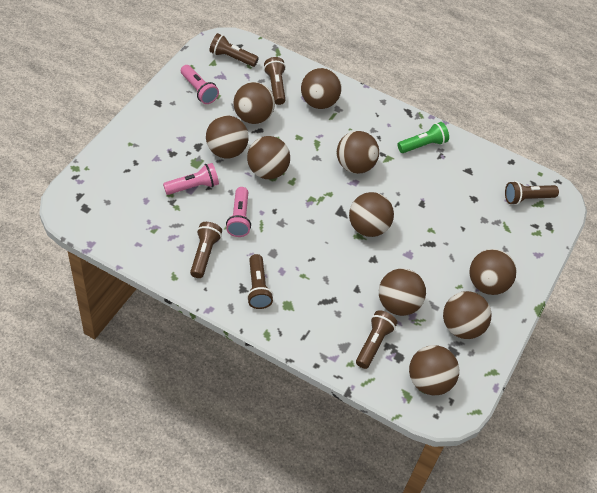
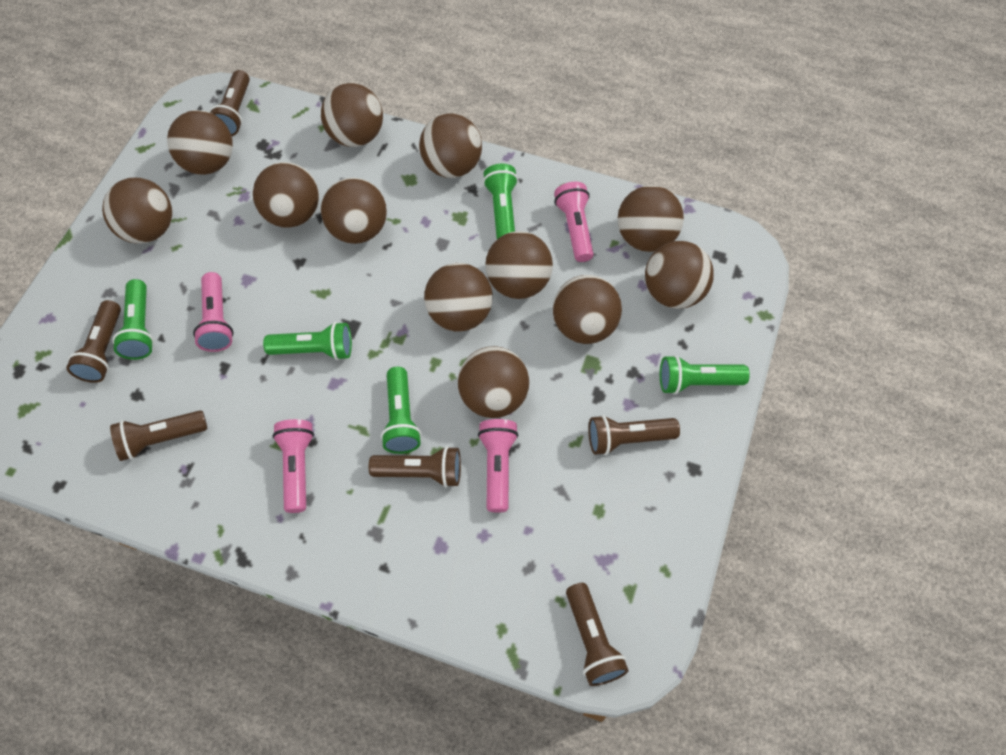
brown ball: 10 -> 12
green flashlight: 1 -> 5
pink flashlight: 3 -> 4

